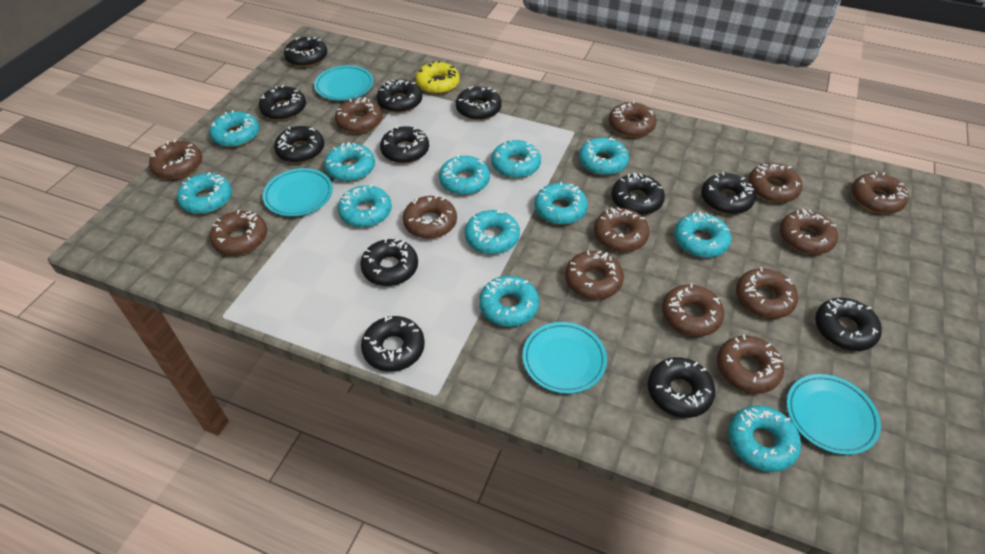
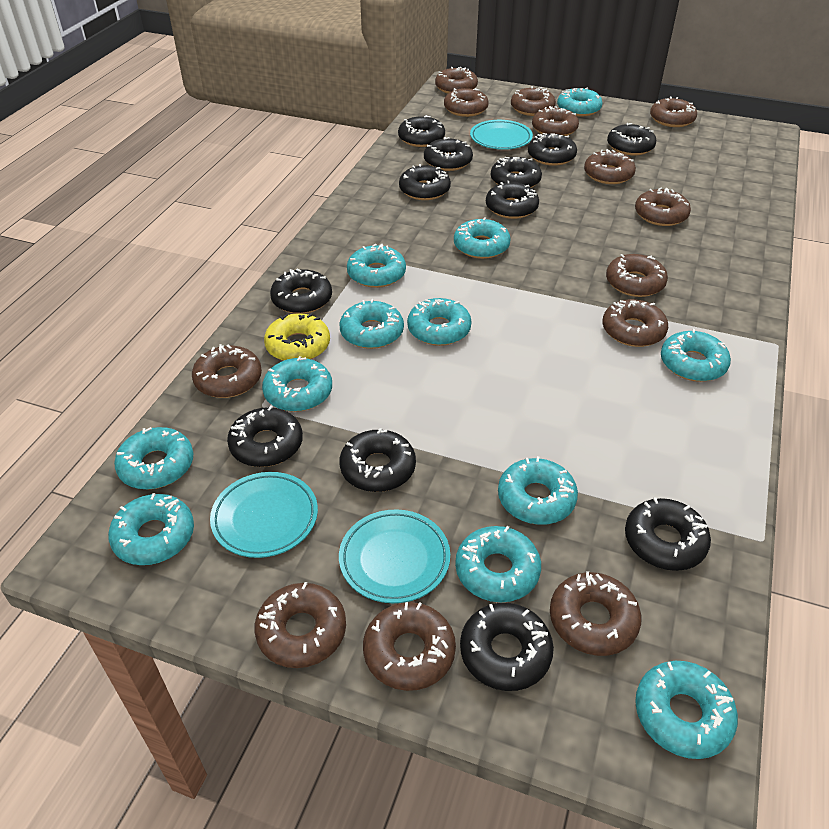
turquoise plate: 4 -> 3

